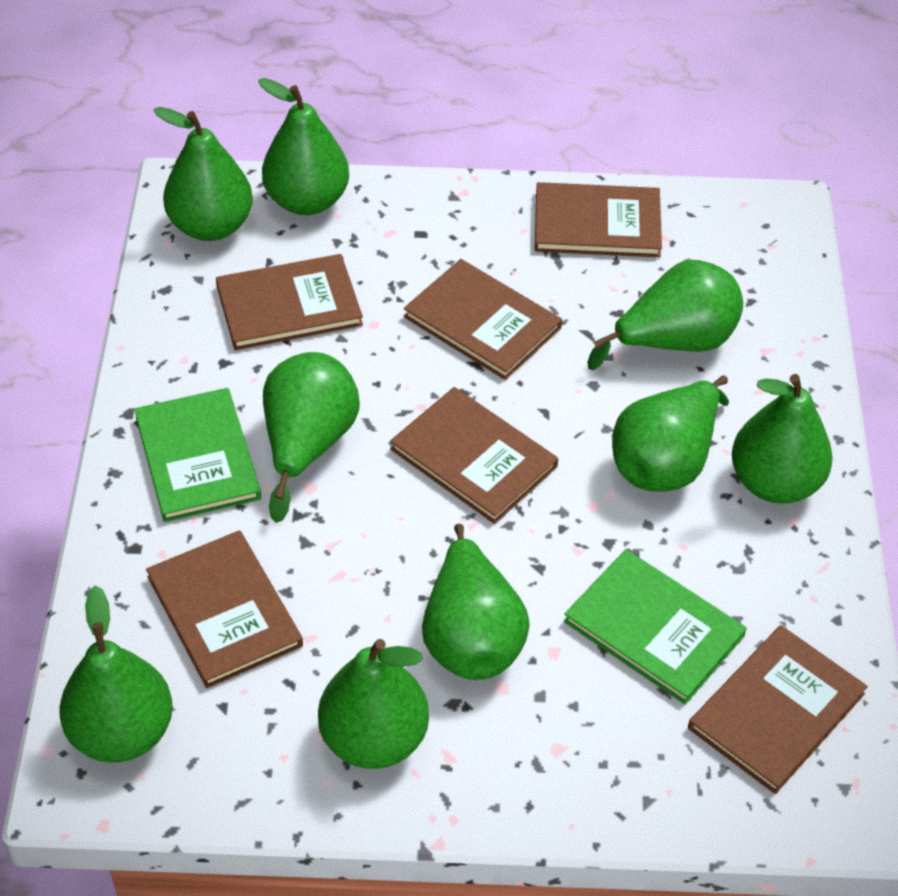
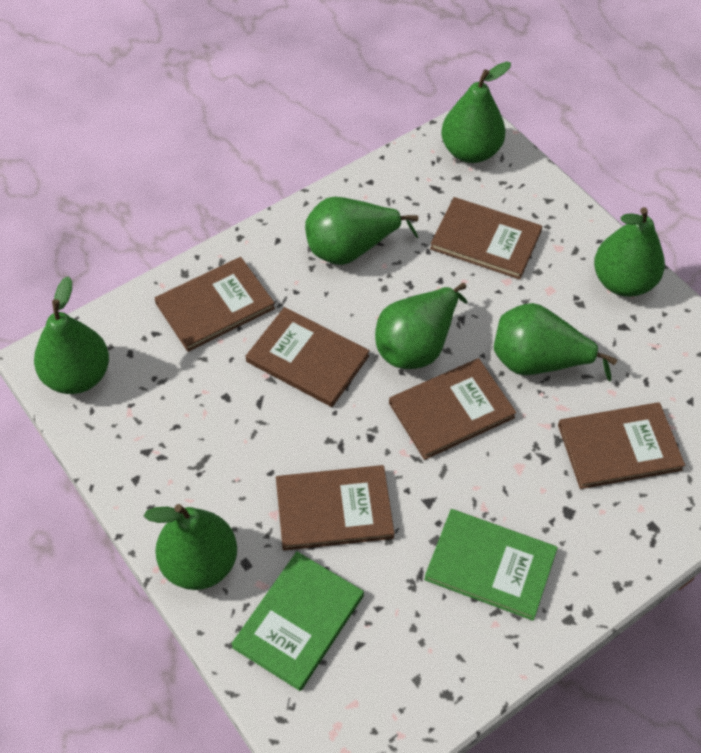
green pear: 9 -> 7

